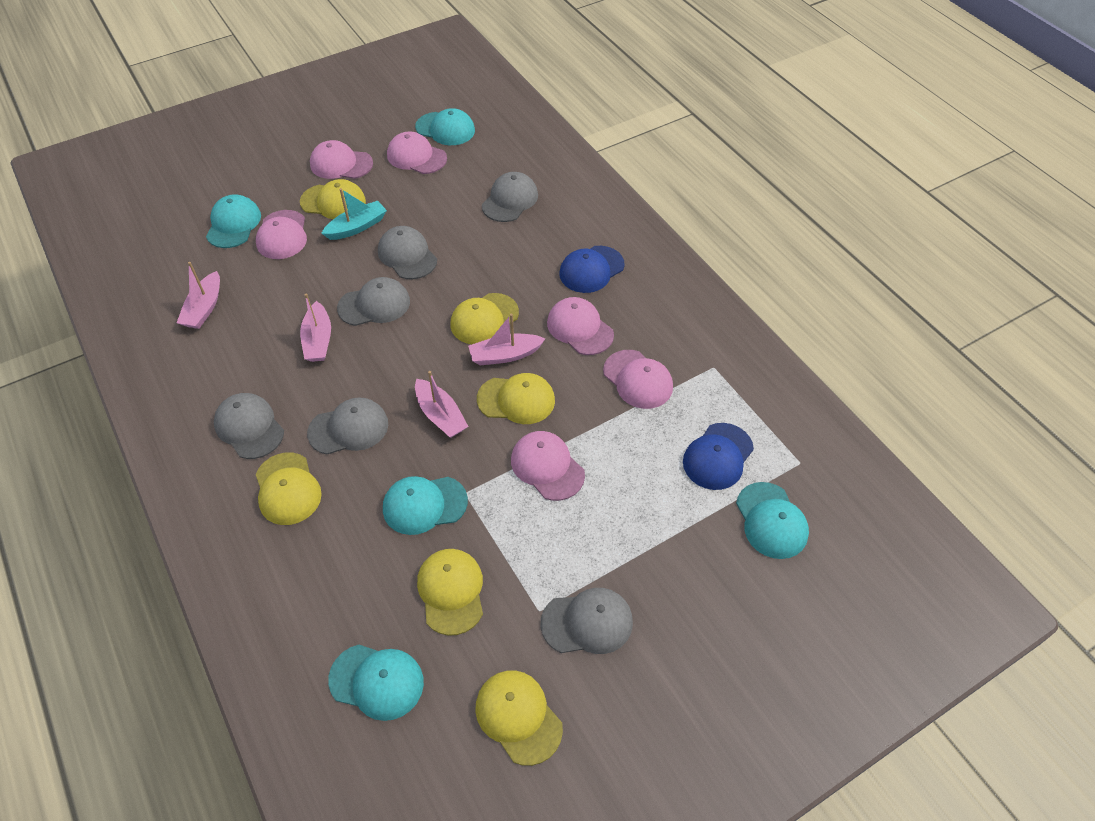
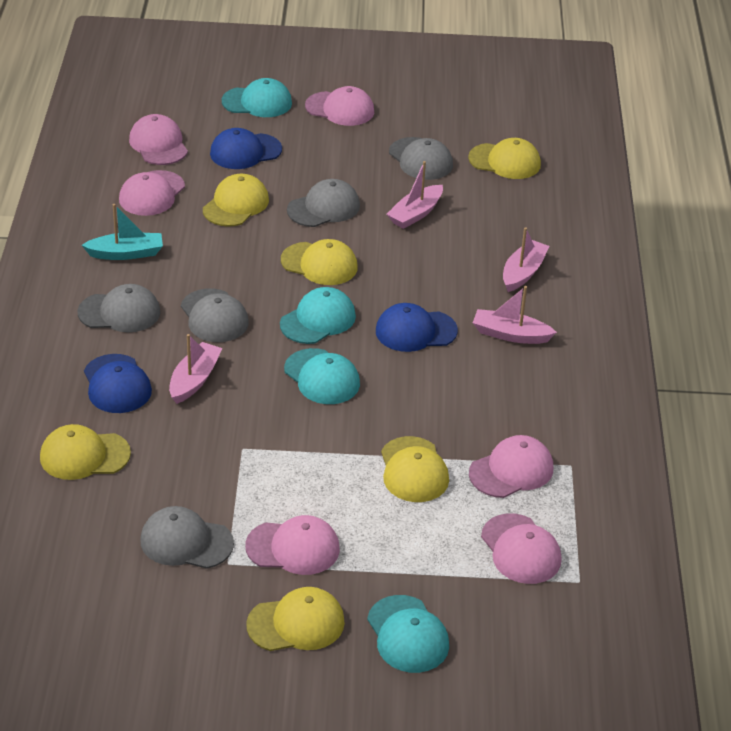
blue cap: 2 -> 3
grey cap: 6 -> 5
turquoise cap: 5 -> 4

